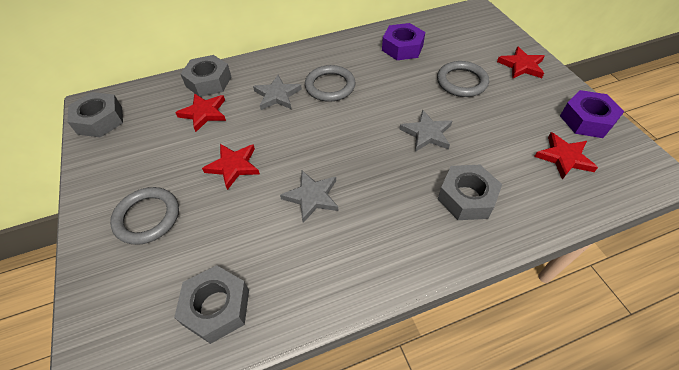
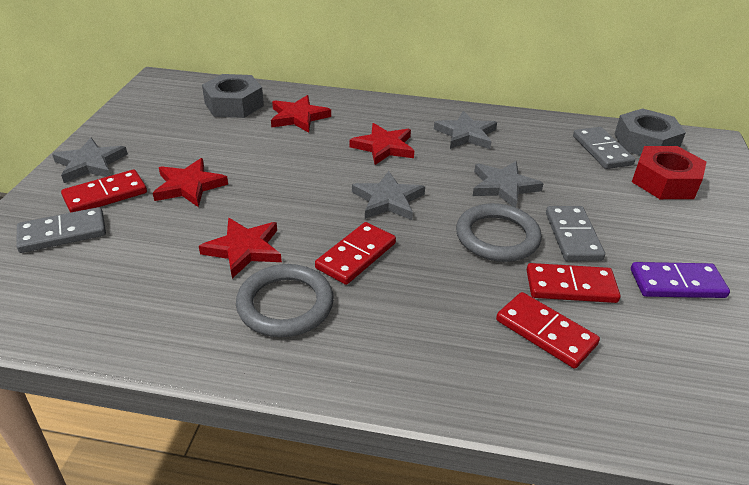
grey domino: 0 -> 3
grey nut: 4 -> 2
grey ring: 3 -> 2
grey star: 3 -> 4
purple domino: 0 -> 1
purple nut: 2 -> 0
red domino: 0 -> 4
red nut: 0 -> 1

